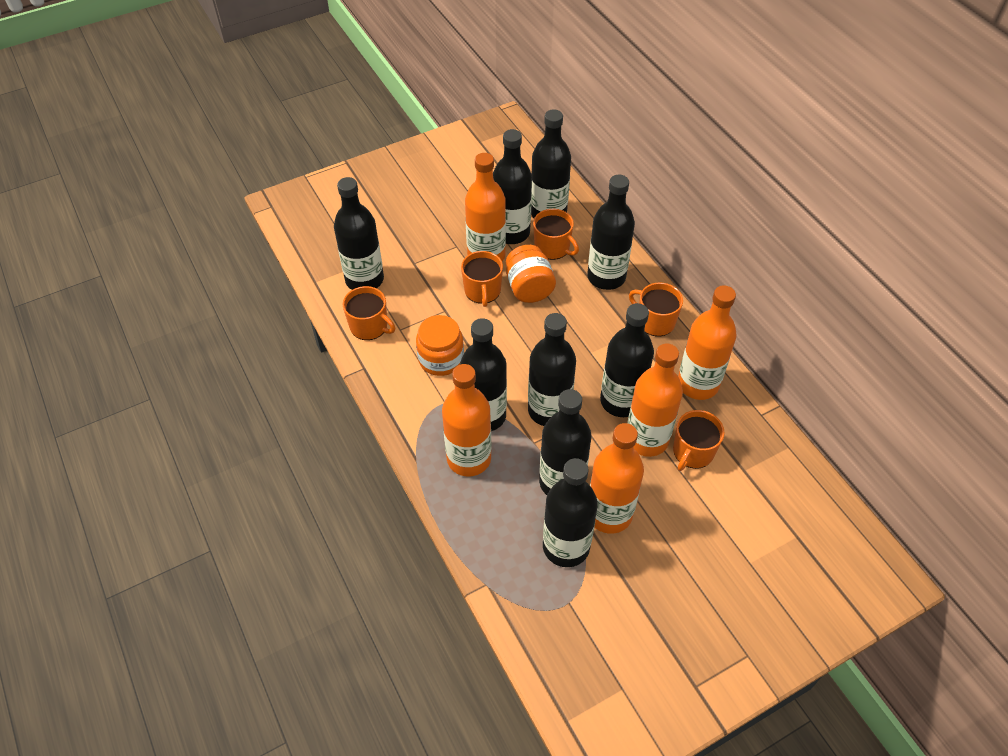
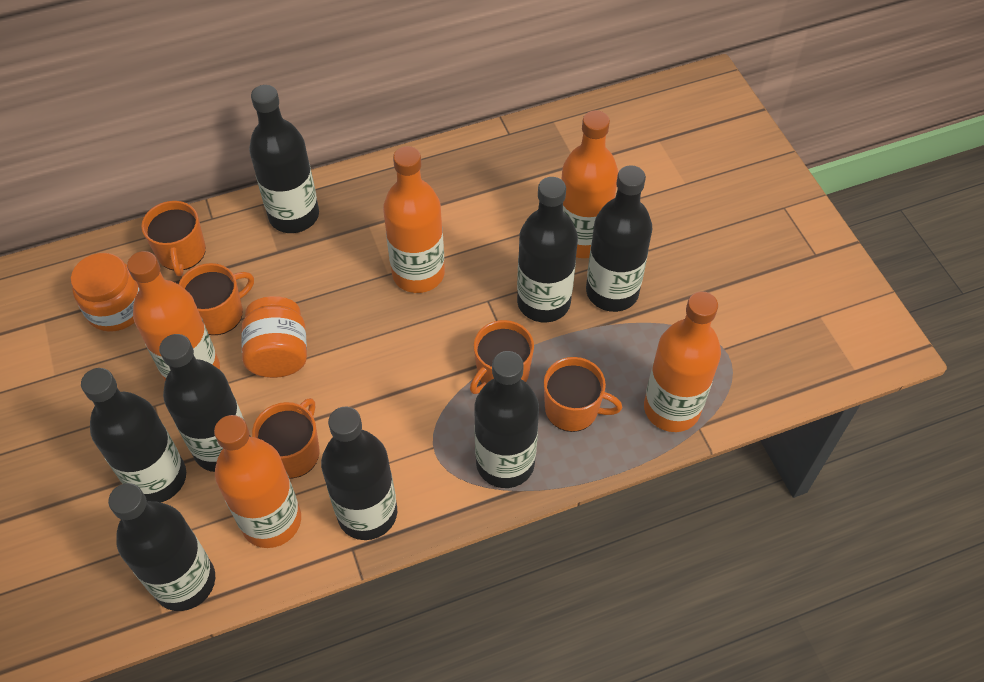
black bottle: 9 -> 8

